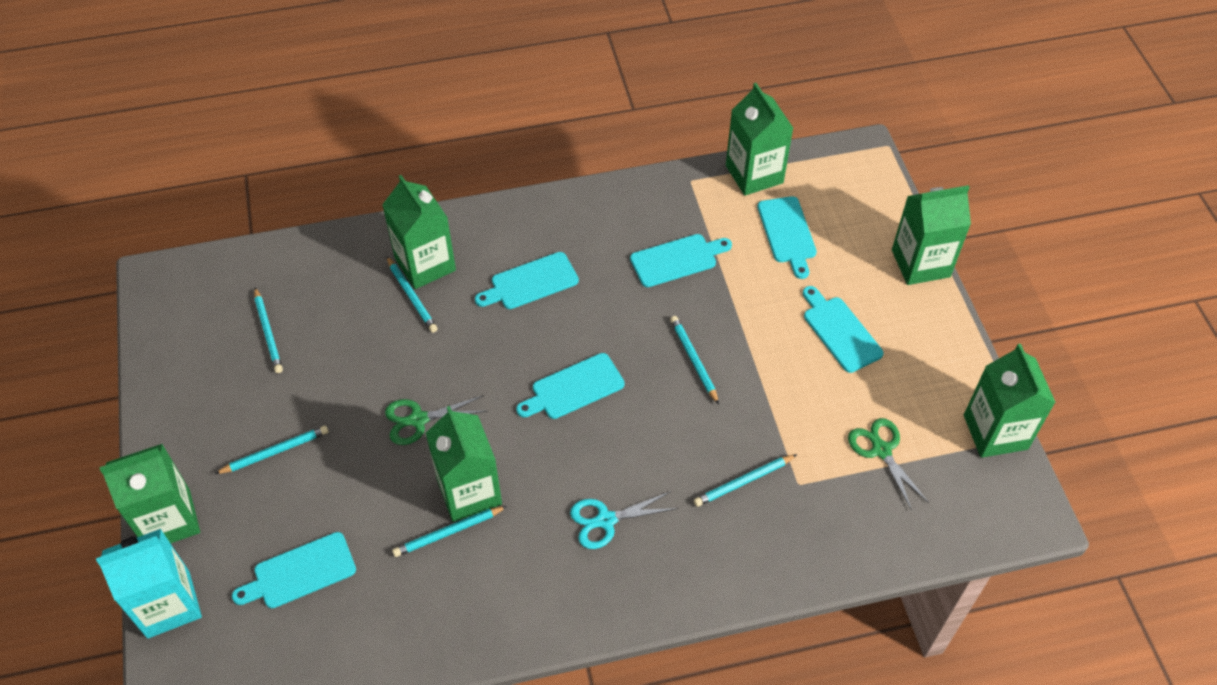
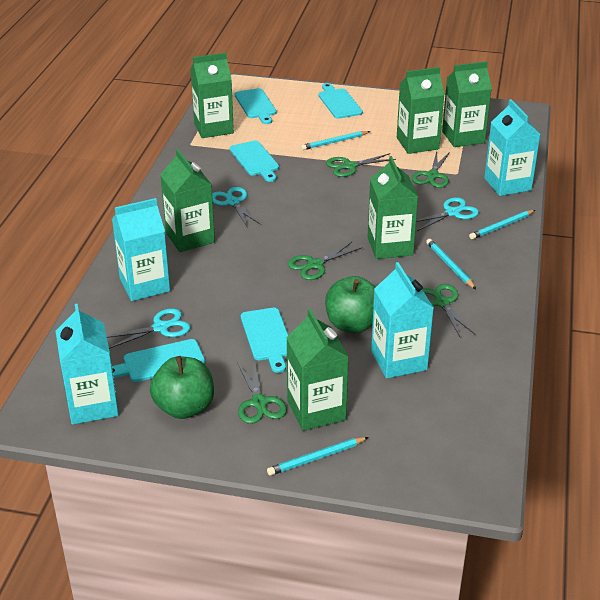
green apple: 0 -> 2
green scissors: 2 -> 5
turquoise carton: 1 -> 4
turquoise cutting board: 6 -> 5
turquoise pencil: 6 -> 4
turquoise scissors: 1 -> 3

